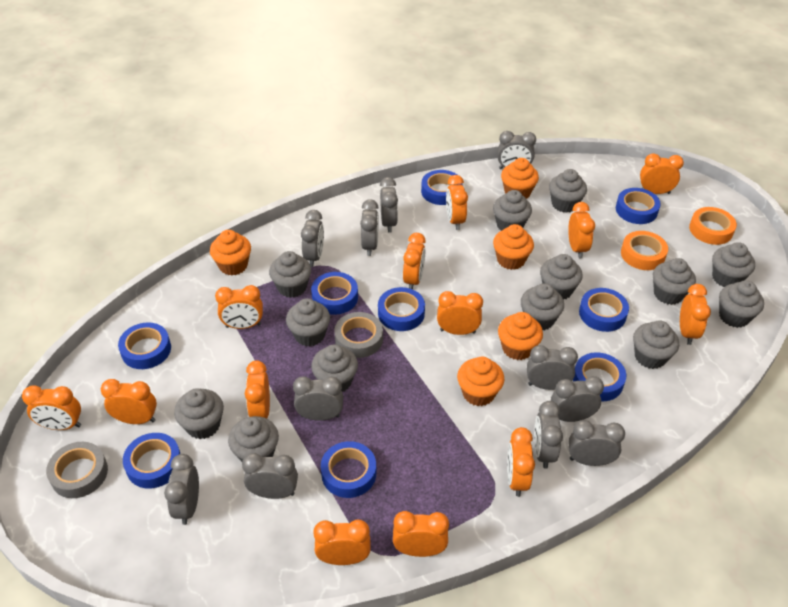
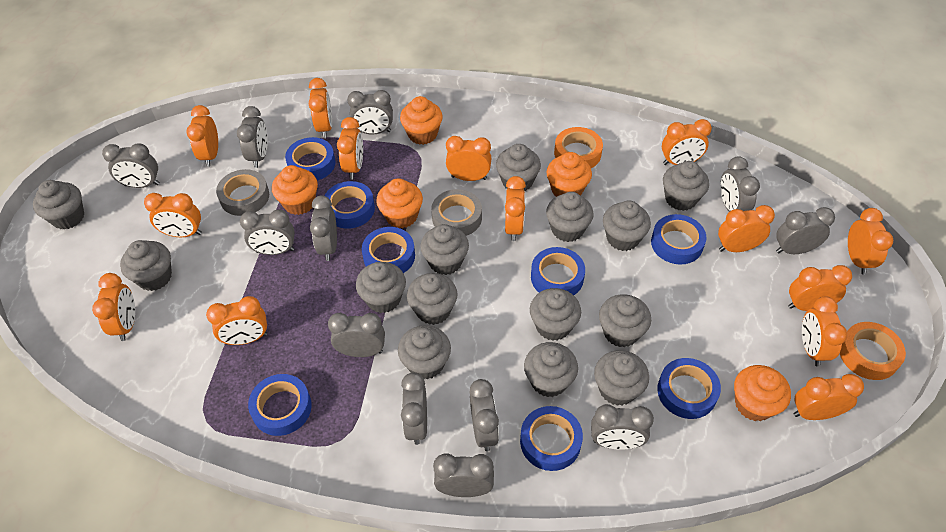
blue tape: 9 -> 8
grey clock: 11 -> 12
grey cupcake: 13 -> 14
orange clock: 13 -> 14

